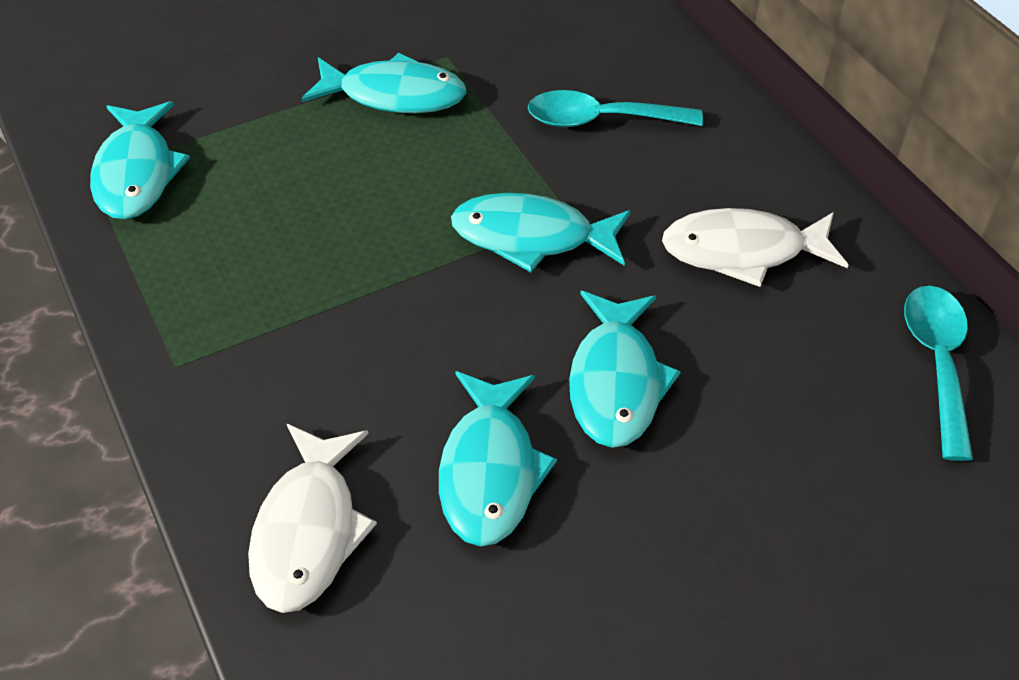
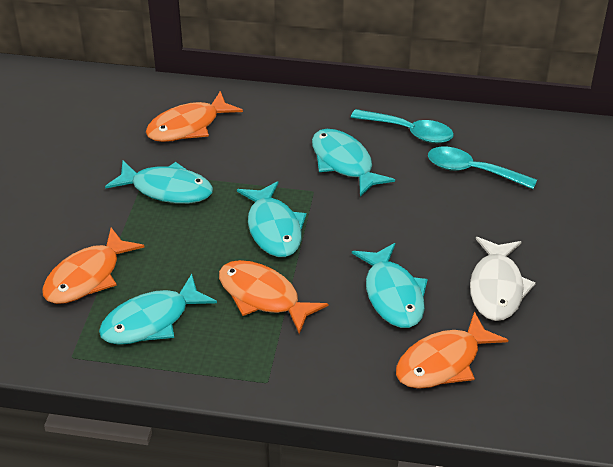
orange fish: 0 -> 4
white fish: 2 -> 1

